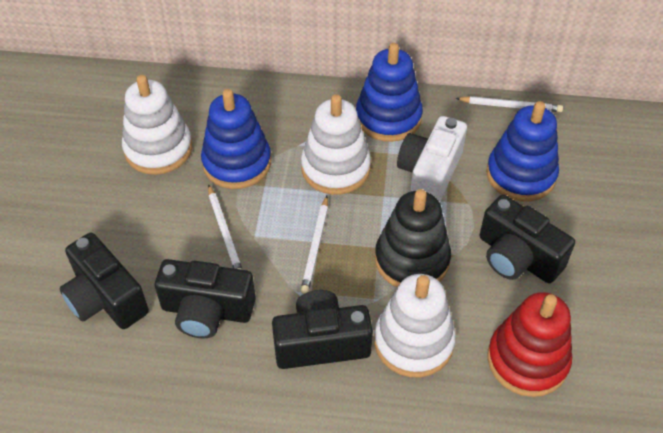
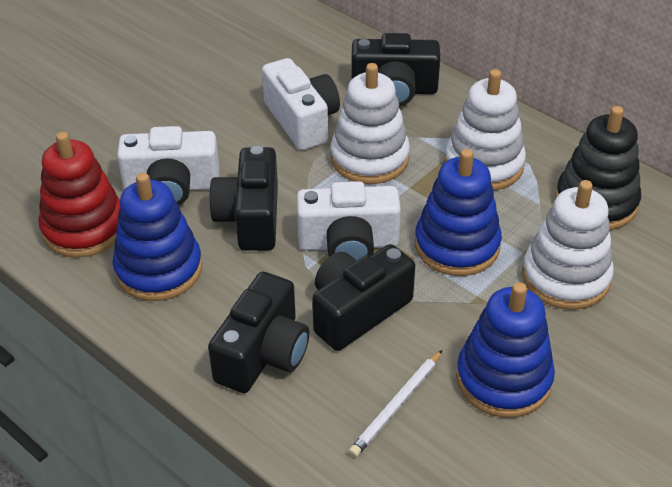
white camera: 1 -> 3
white pencil: 3 -> 1

